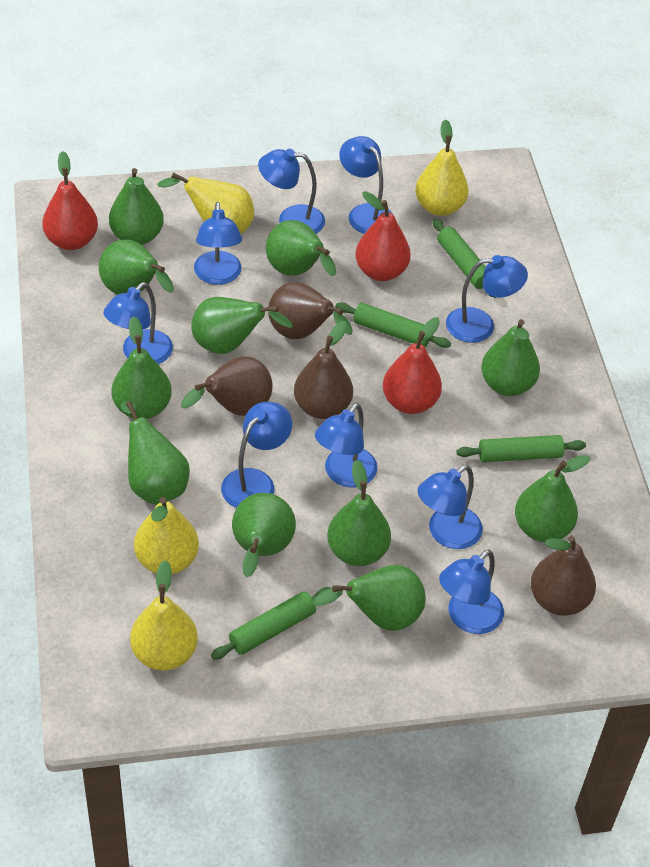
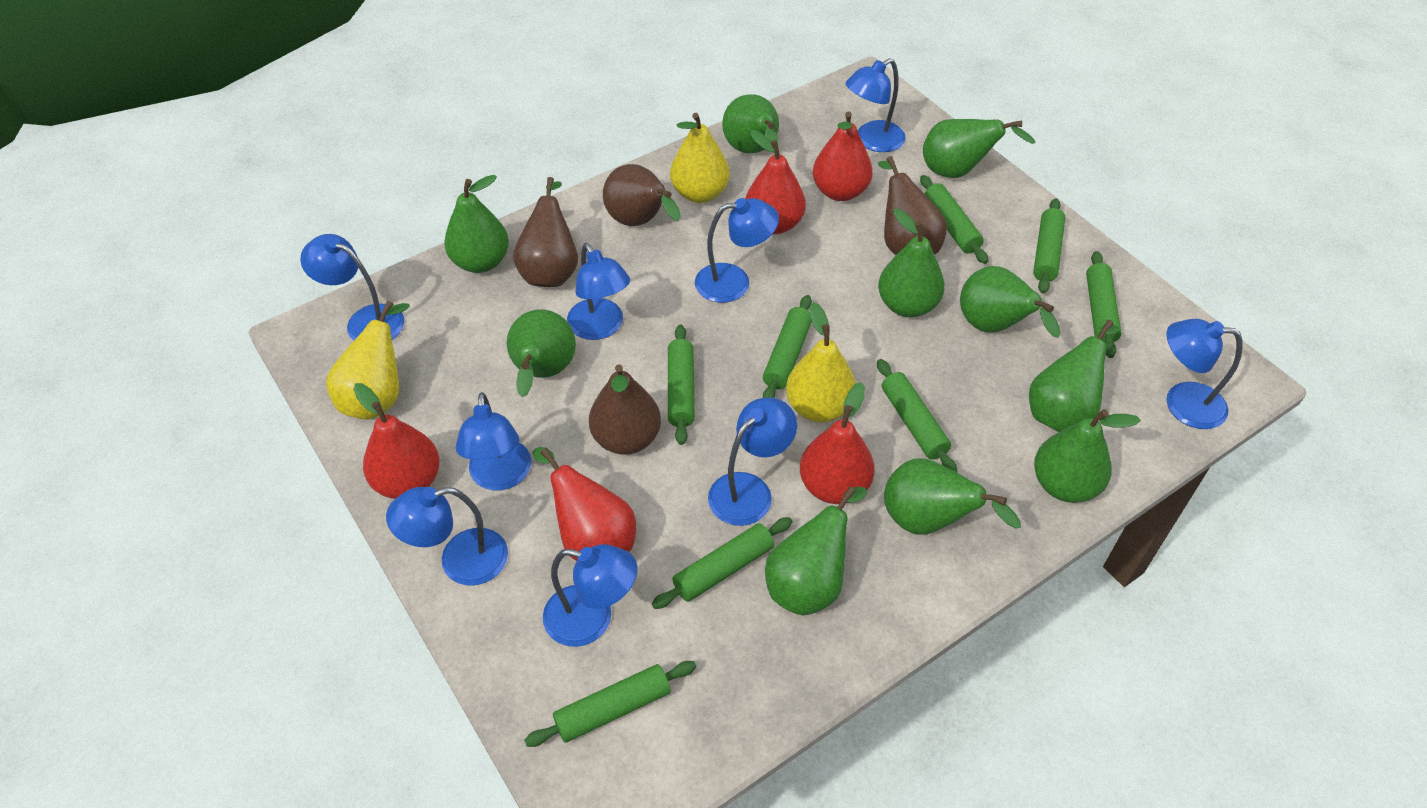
green pear: 11 -> 10
green rolling pin: 4 -> 8
red pear: 3 -> 5
yellow pear: 4 -> 3

